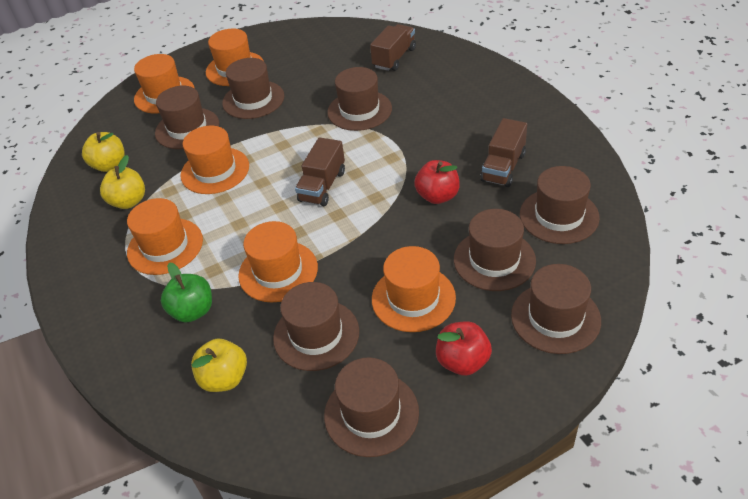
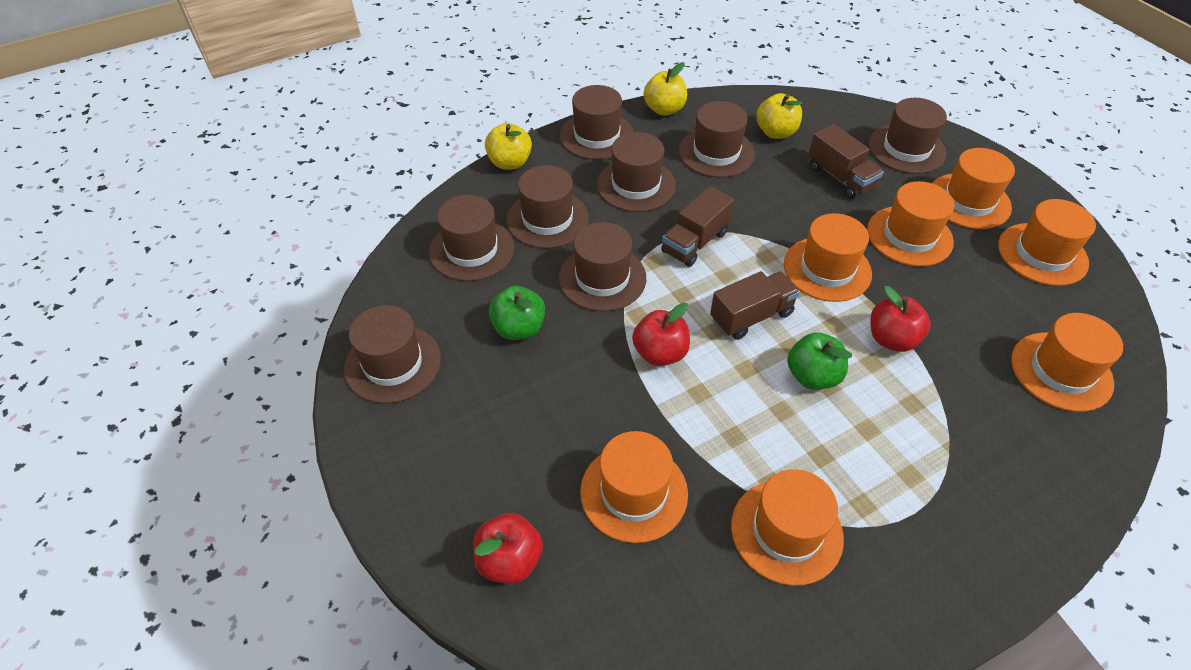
green apple: 1 -> 2
orange hat: 6 -> 7
red apple: 2 -> 3

